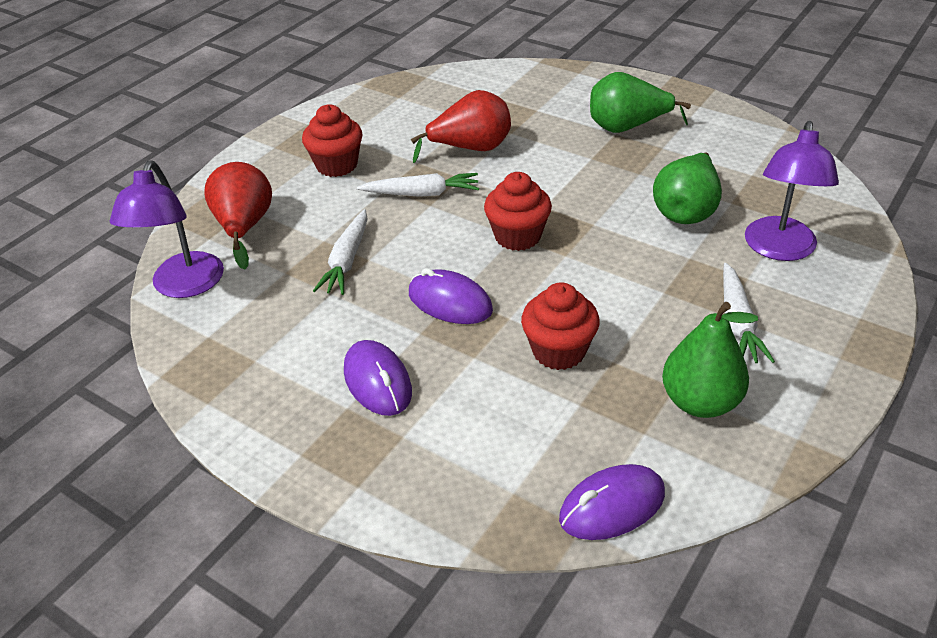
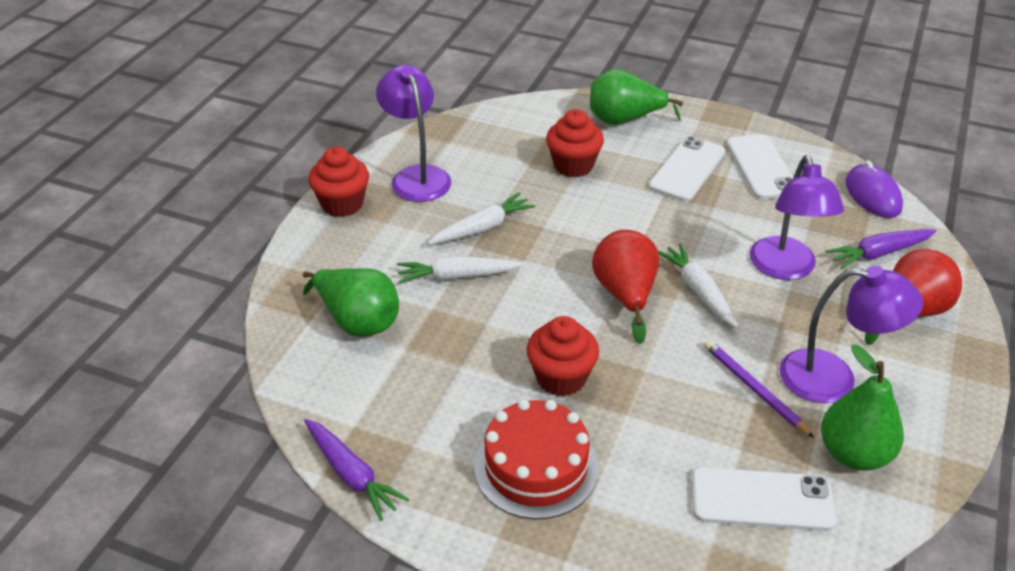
purple carrot: 0 -> 2
purple lamp: 2 -> 3
purple mouse: 3 -> 1
purple pencil: 0 -> 1
red cake: 0 -> 1
white phone: 0 -> 3

